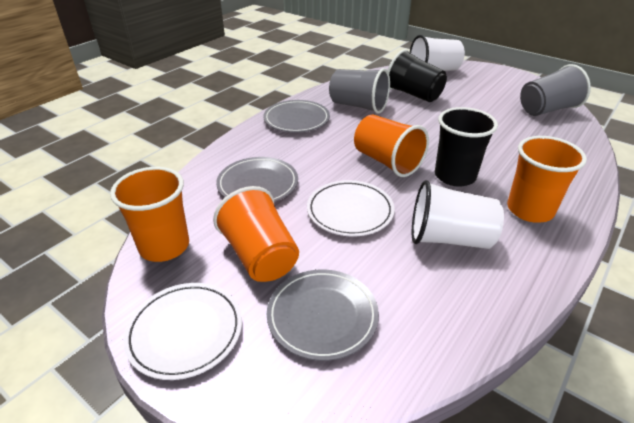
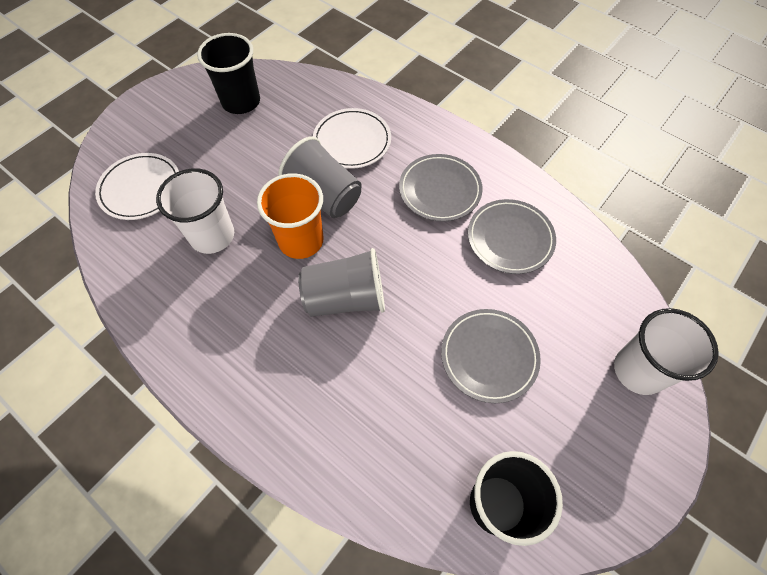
orange cup: 4 -> 1

